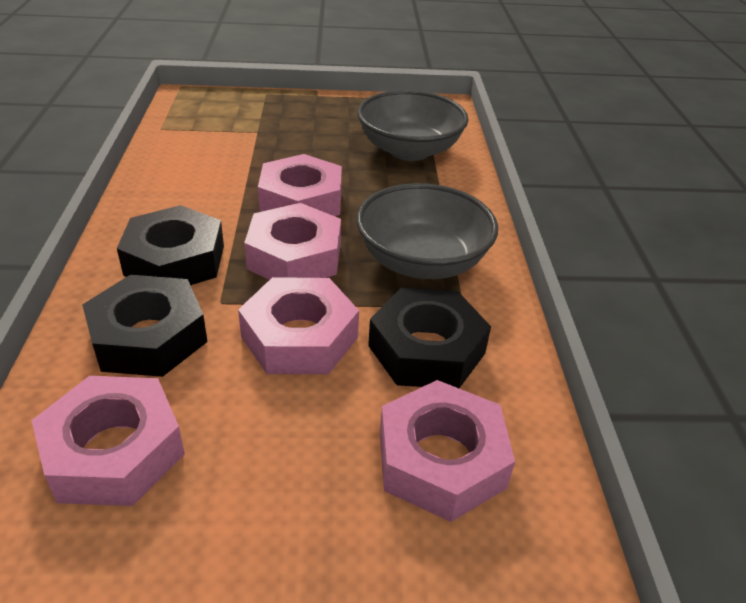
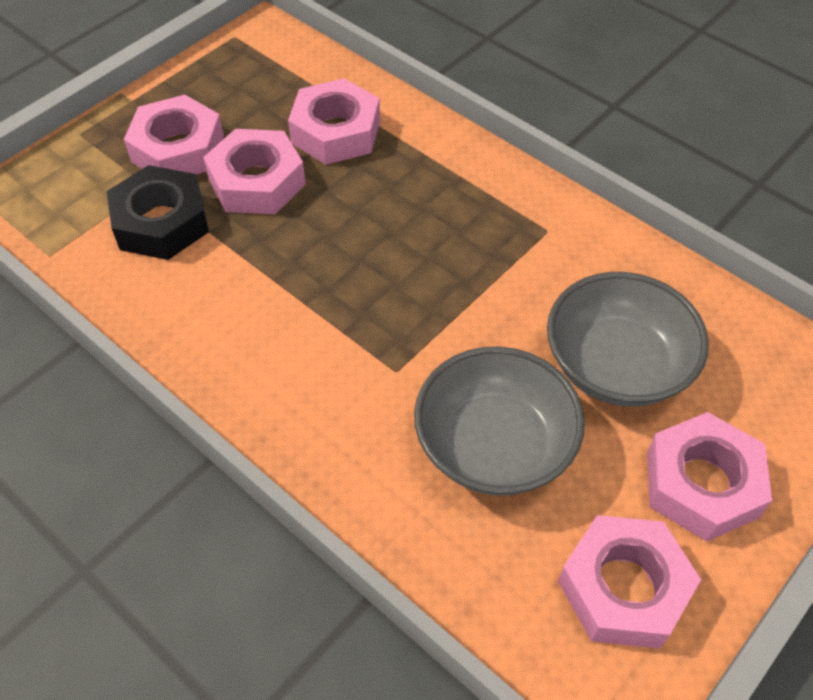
black nut: 3 -> 1

